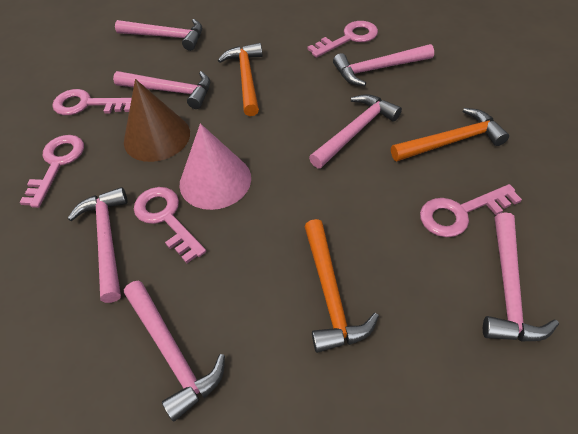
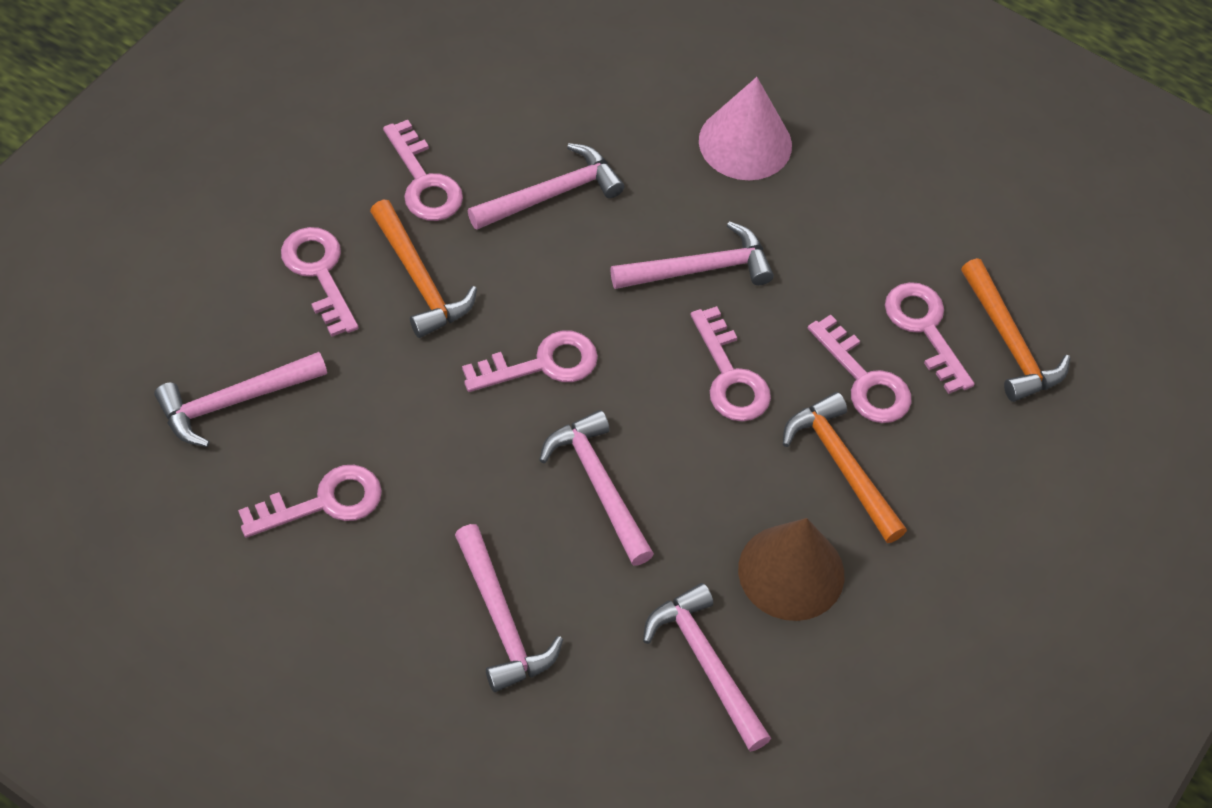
pink hammer: 7 -> 6
pink key: 5 -> 7

